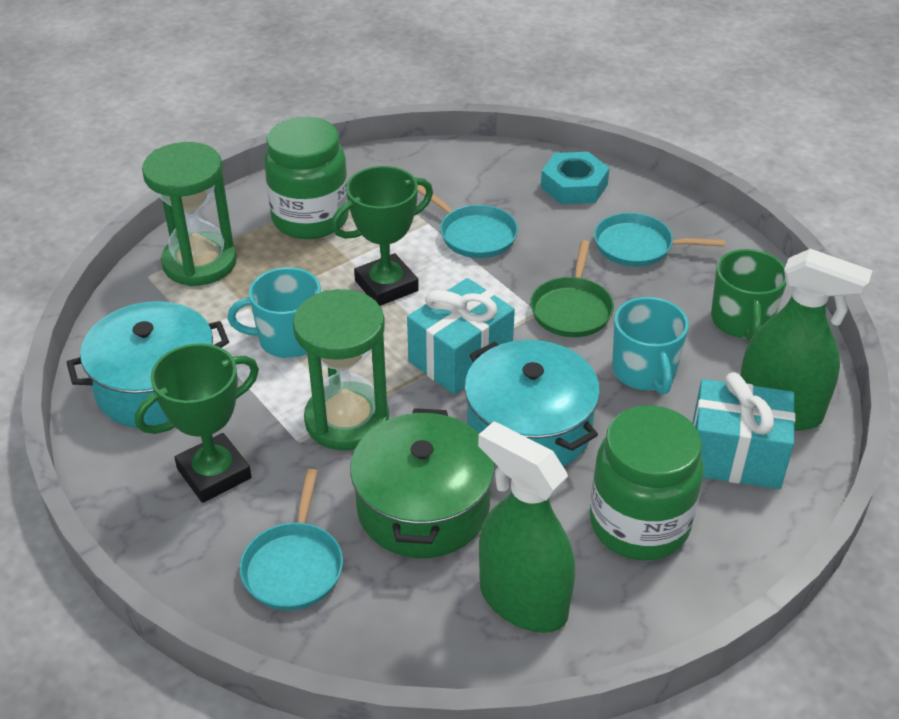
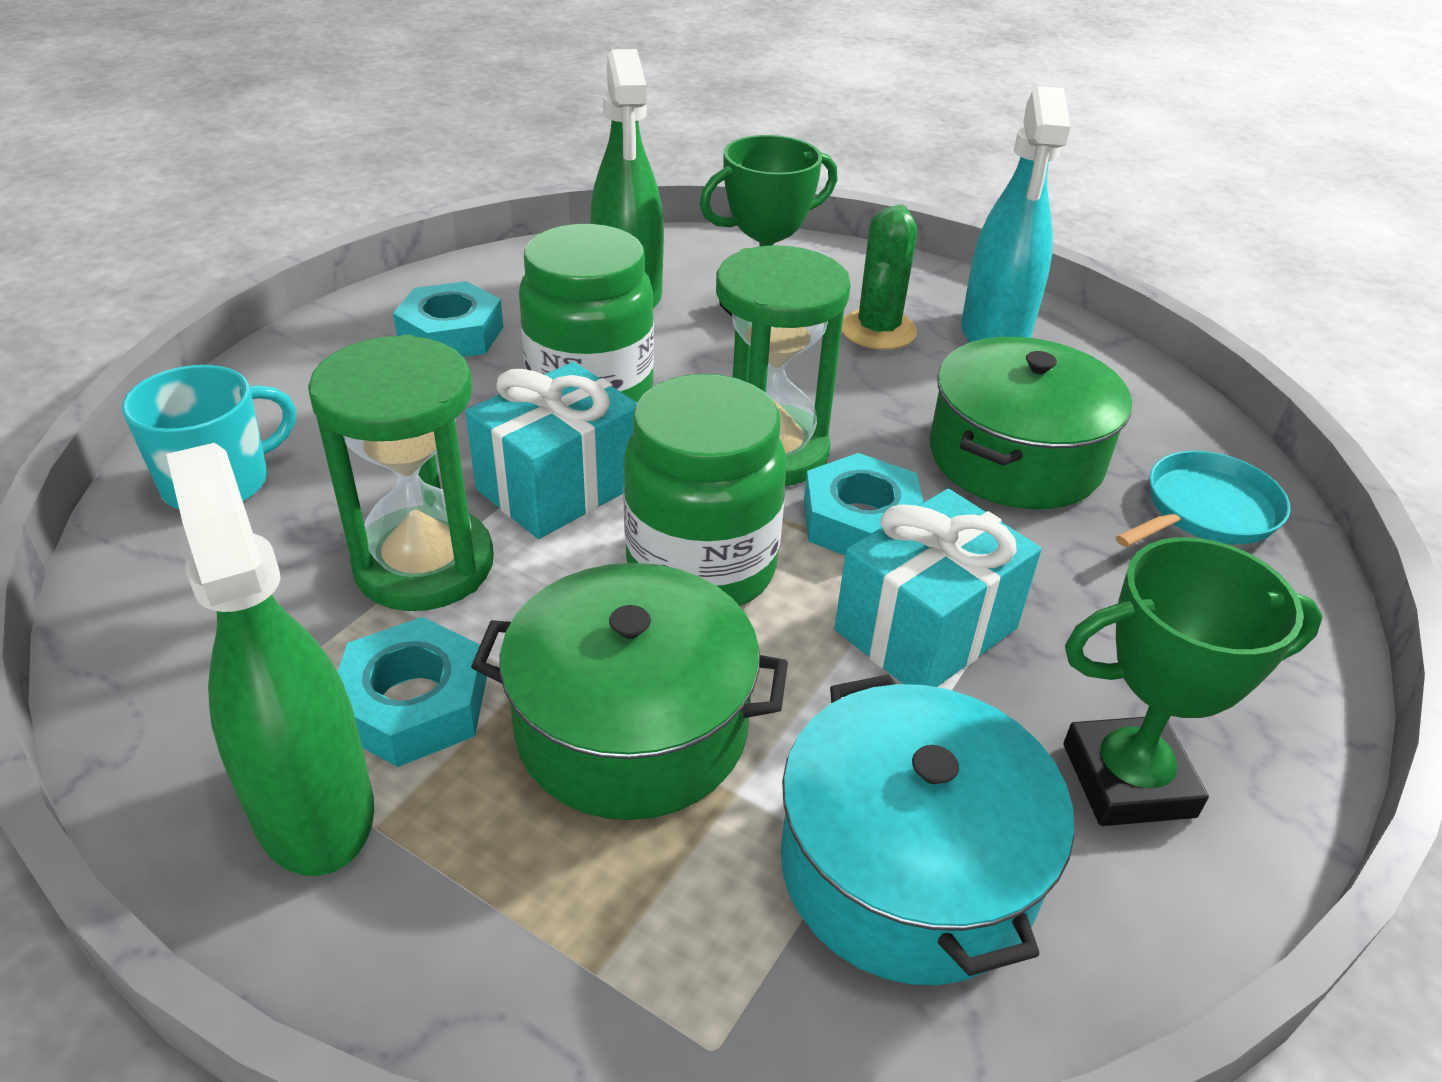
green cactus: 0 -> 1
green mug: 1 -> 0
green pan: 1 -> 0
green pot: 1 -> 2
turquoise mug: 2 -> 1
turquoise nut: 1 -> 3
turquoise pan: 3 -> 1
turquoise pot: 2 -> 1
turquoise spray bottle: 0 -> 1

